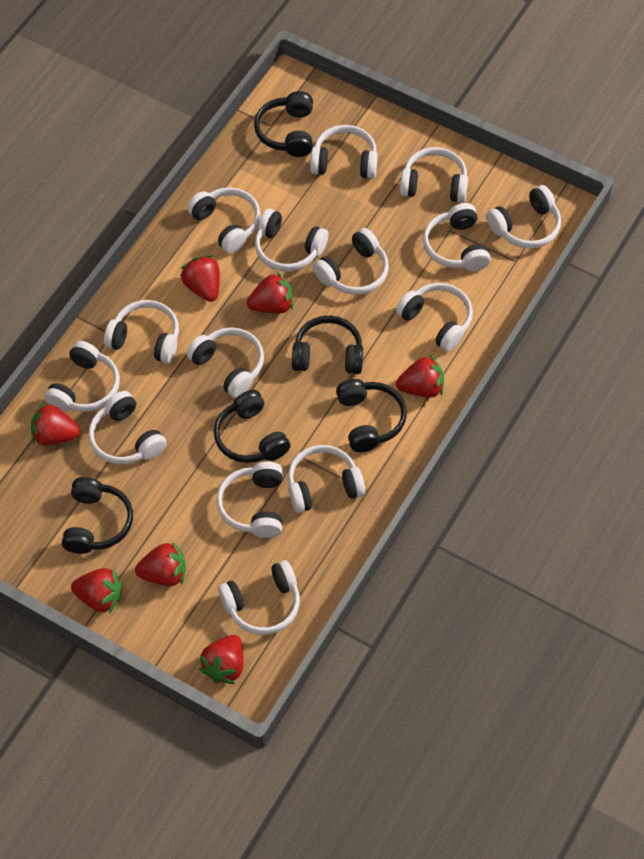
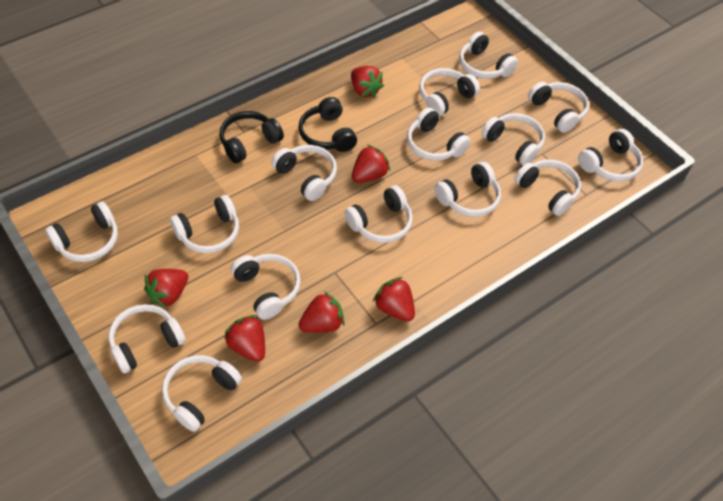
black headphones: 5 -> 2
red strawberry: 7 -> 6

